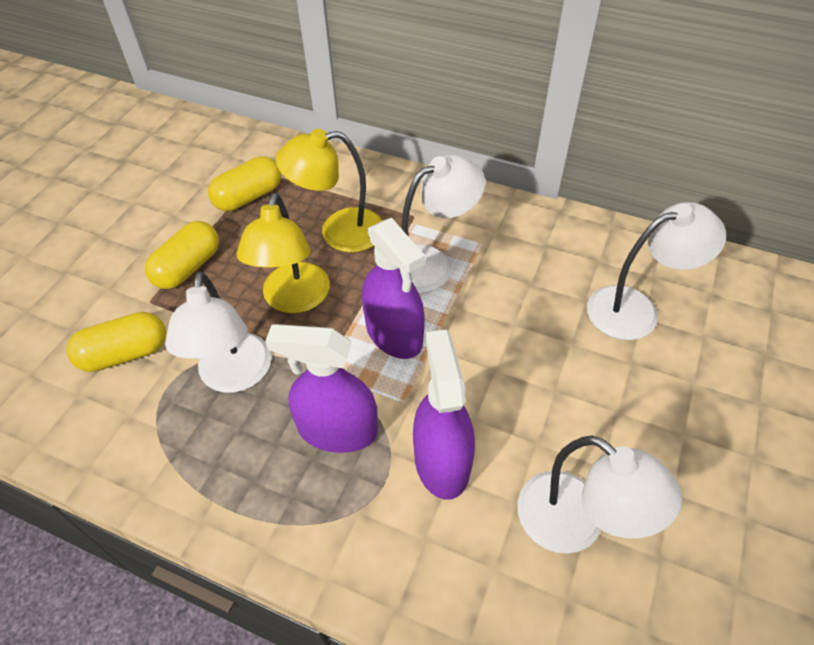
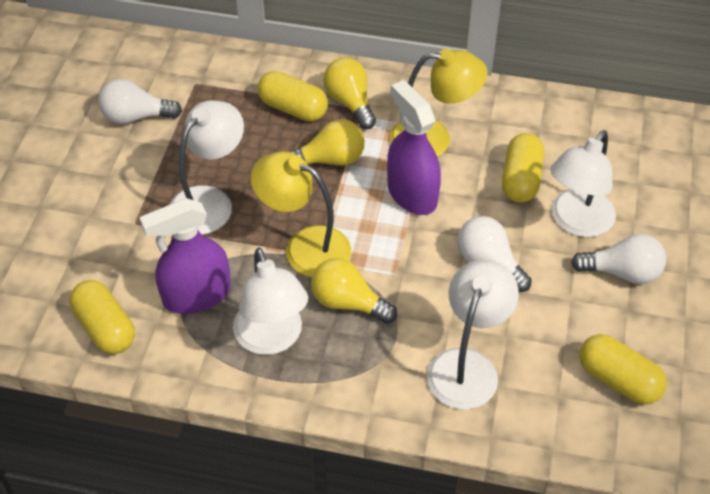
purple spray bottle: 3 -> 2
white light bulb: 0 -> 3
yellow capsule: 3 -> 4
yellow light bulb: 0 -> 3

